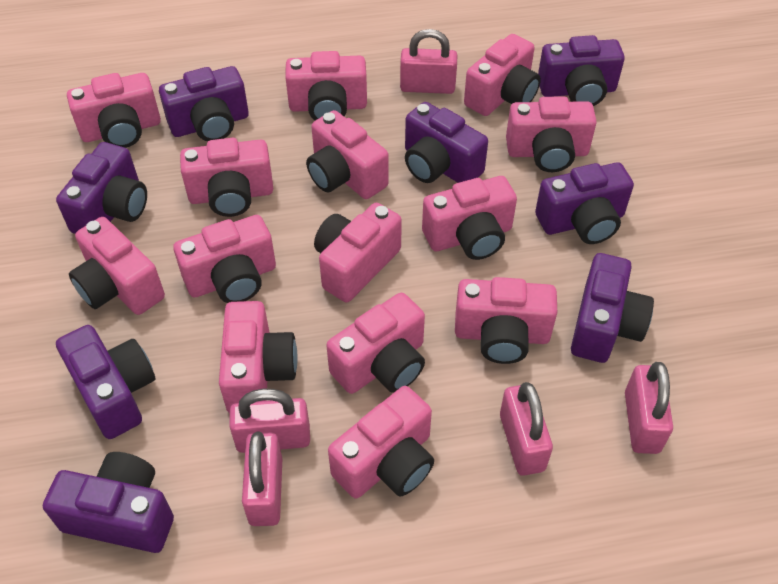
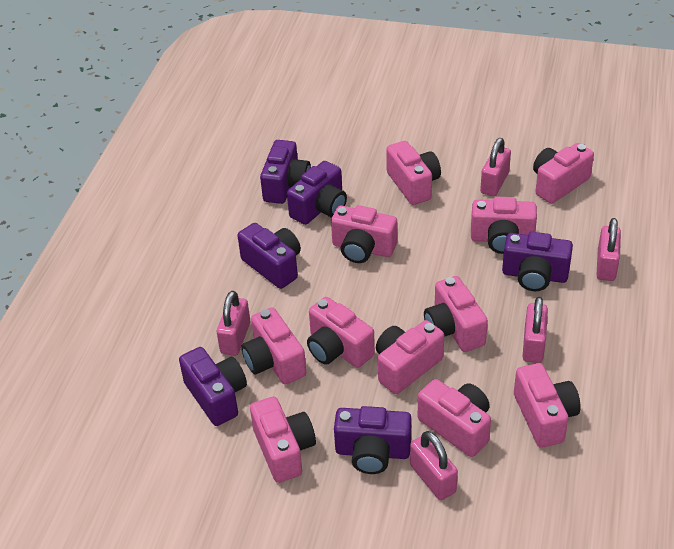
pink camera: 14 -> 11
purple camera: 8 -> 6

